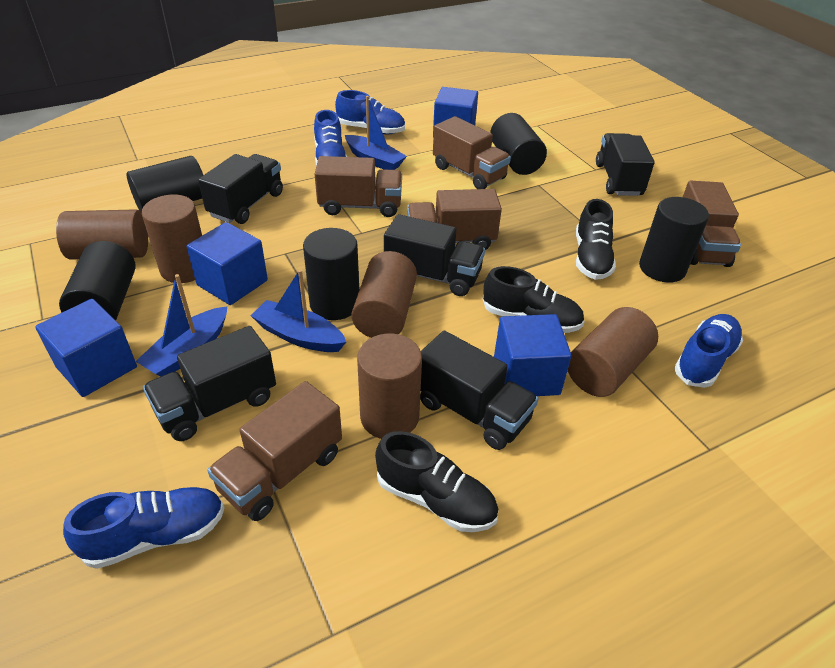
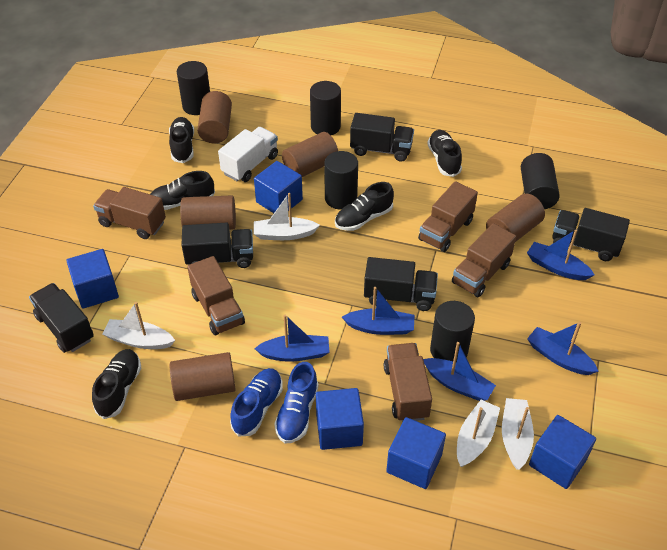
black shoe: 3 -> 5
blue boat: 3 -> 5
blue cube: 4 -> 5
blue shoe: 4 -> 2
white boat: 0 -> 4
white truck: 0 -> 1

